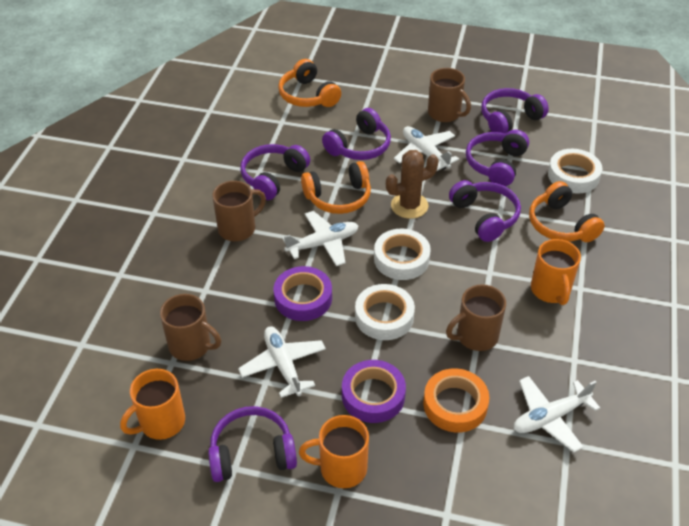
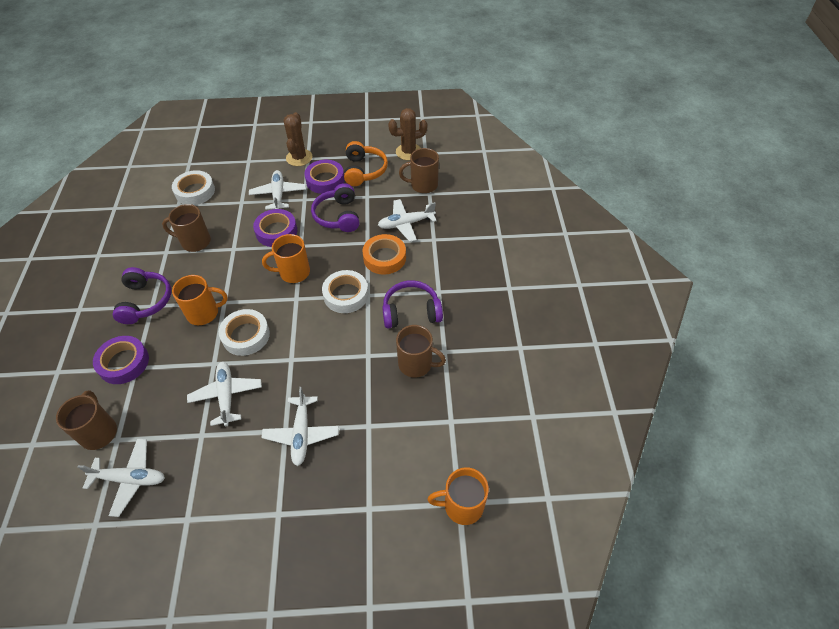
brown cactus: 1 -> 2
orange headphones: 3 -> 1
purple headphones: 6 -> 3
purple tape: 2 -> 3
white plane: 4 -> 5

